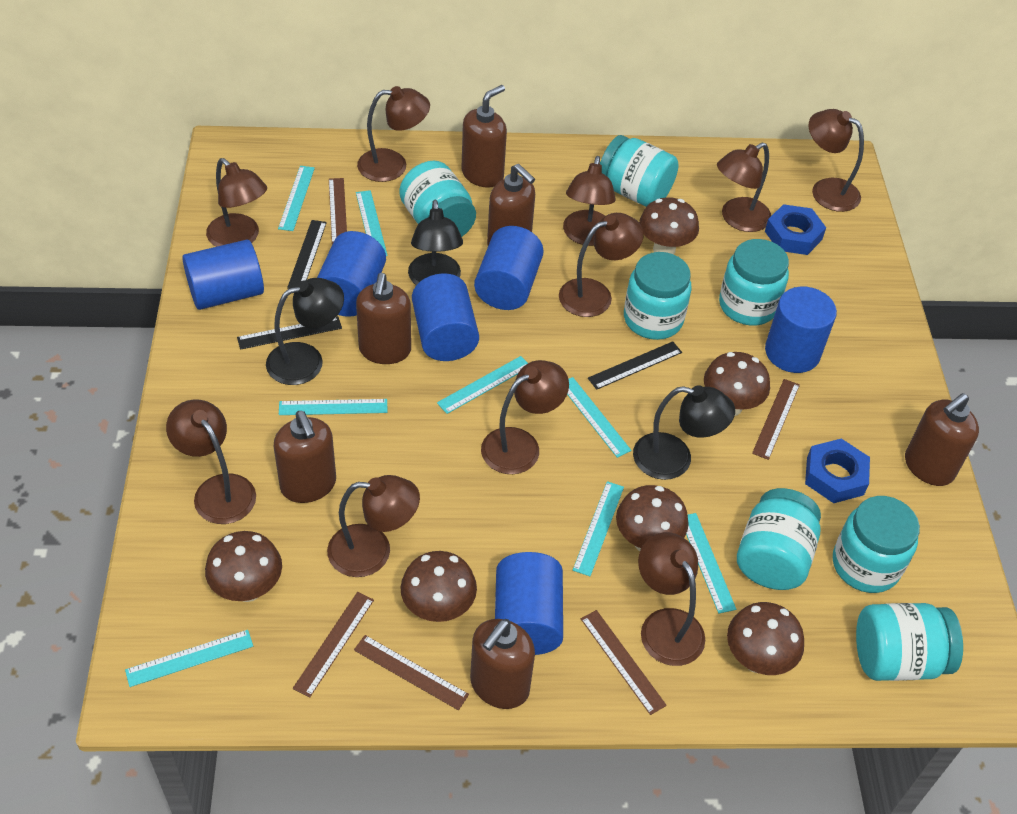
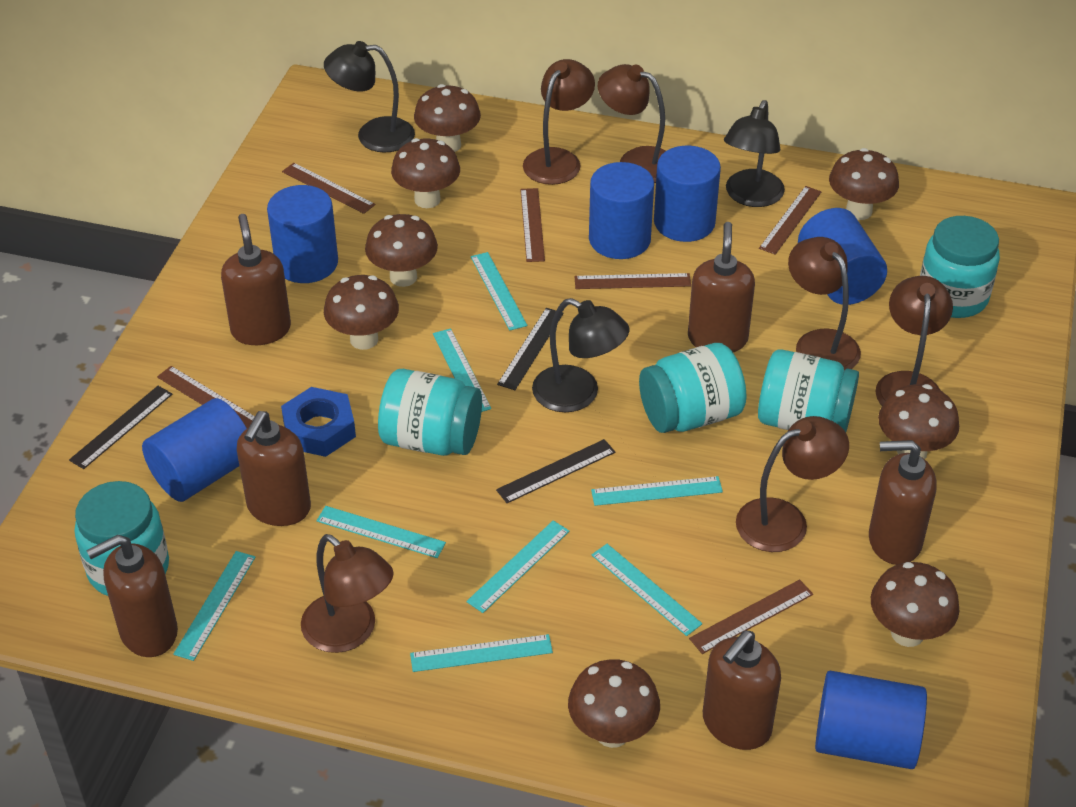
blue nut: 2 -> 1
brown lamp: 10 -> 6
brown mushroom: 6 -> 8
brown ruler: 5 -> 6
turquoise jar: 7 -> 5

